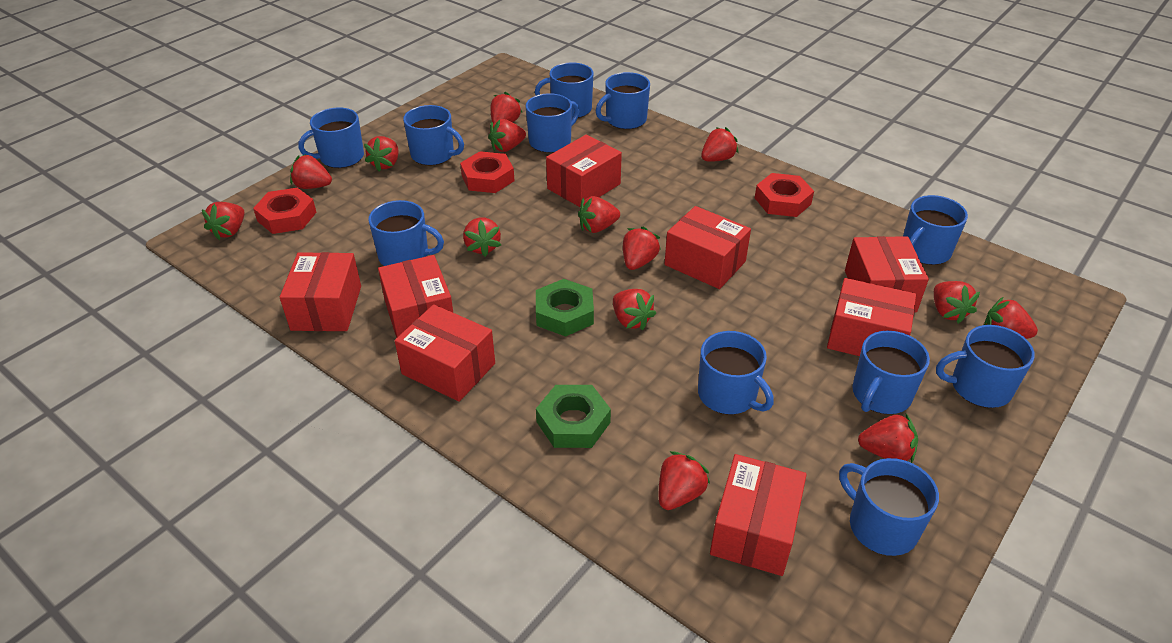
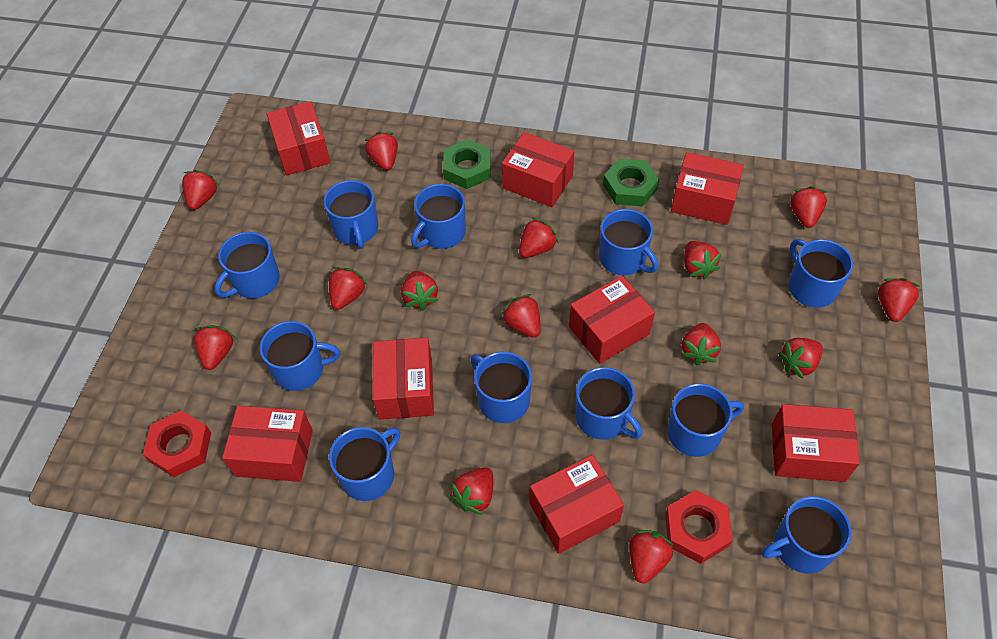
red nut: 3 -> 2

